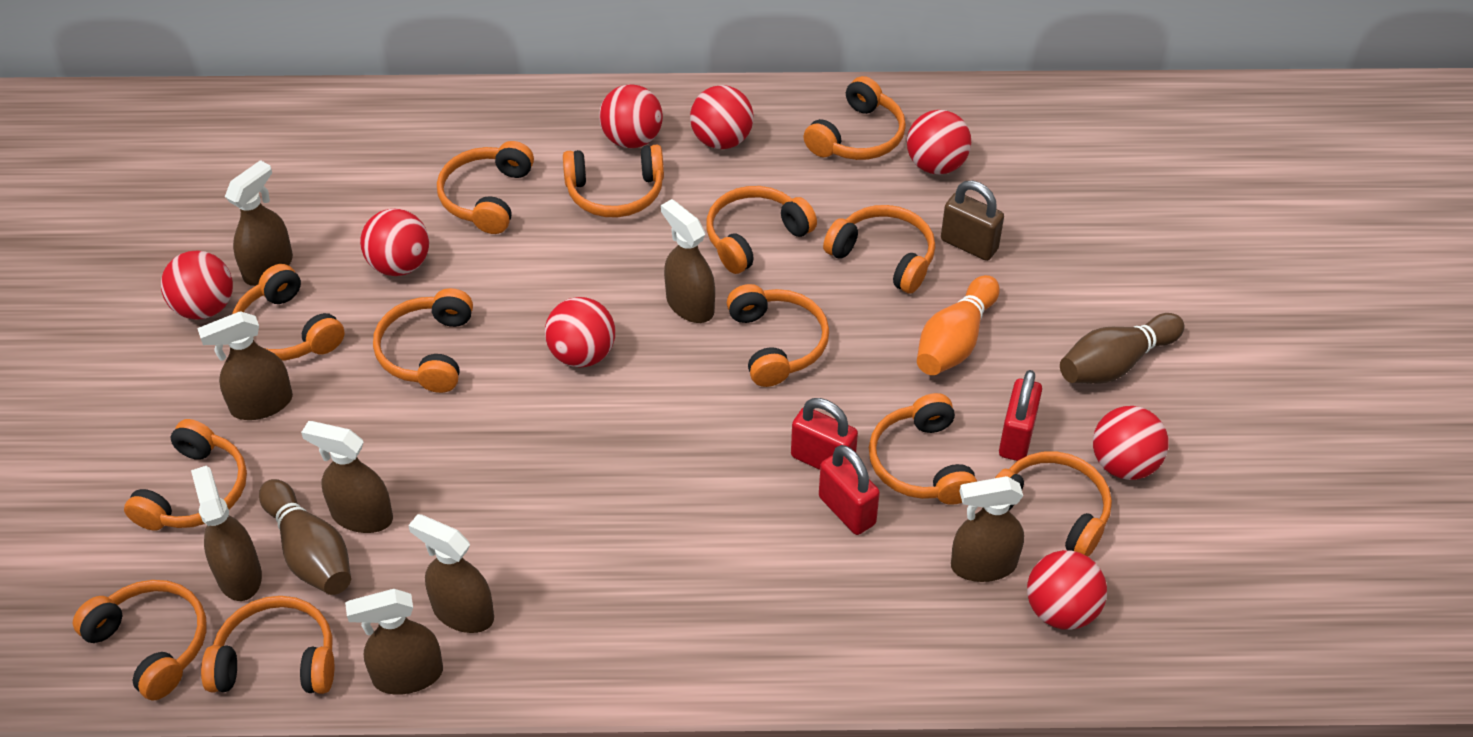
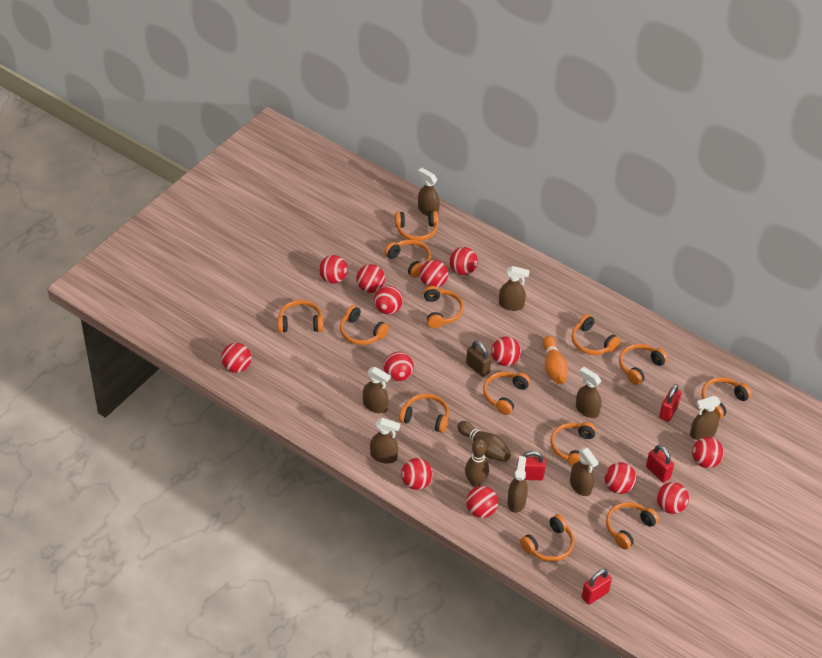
red ball: 8 -> 13
red padlock: 3 -> 4

